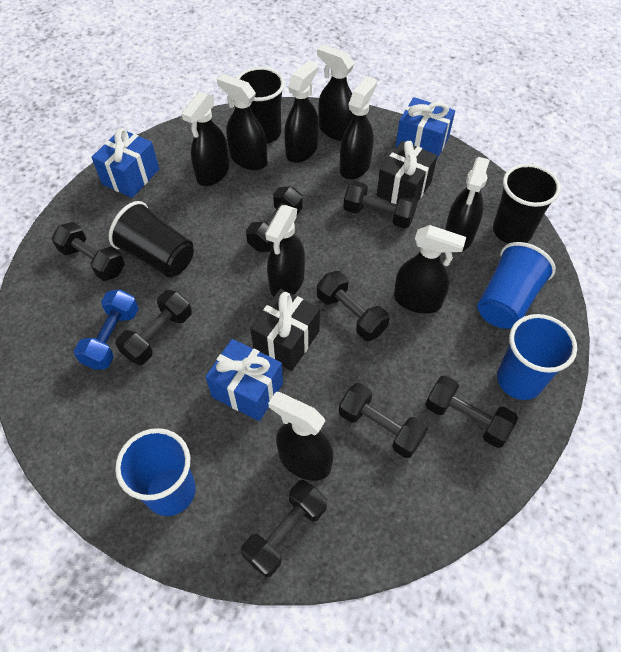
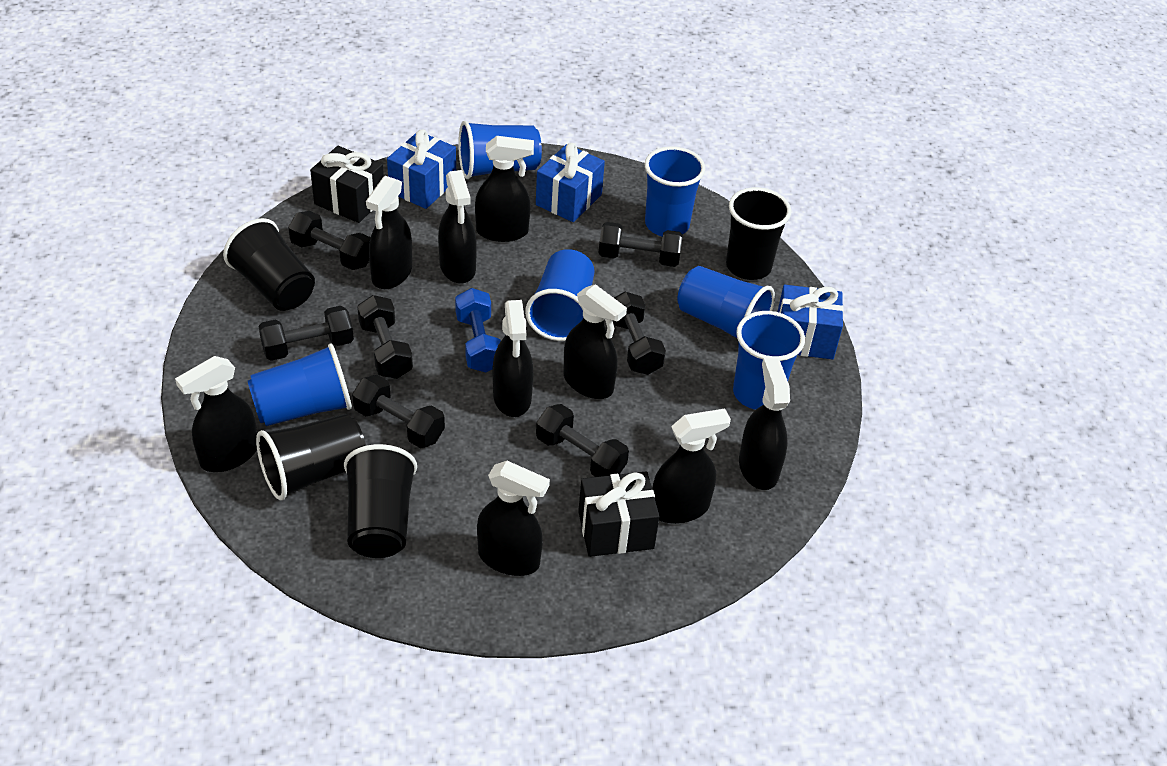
black cup: 3 -> 4
black dumbbell: 8 -> 7
blue cup: 3 -> 6

